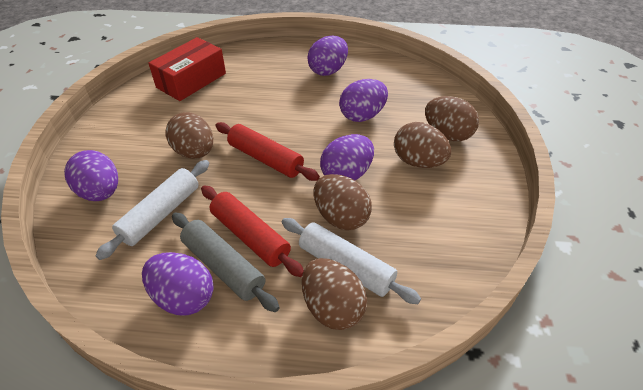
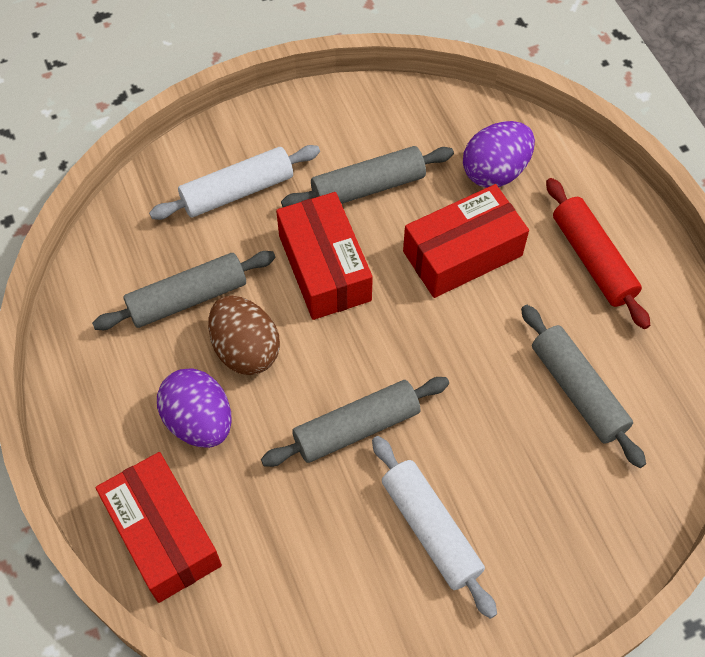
brown egg: 5 -> 1
grey rolling pin: 1 -> 4
purple egg: 5 -> 2
red box: 1 -> 3
red rolling pin: 2 -> 1

